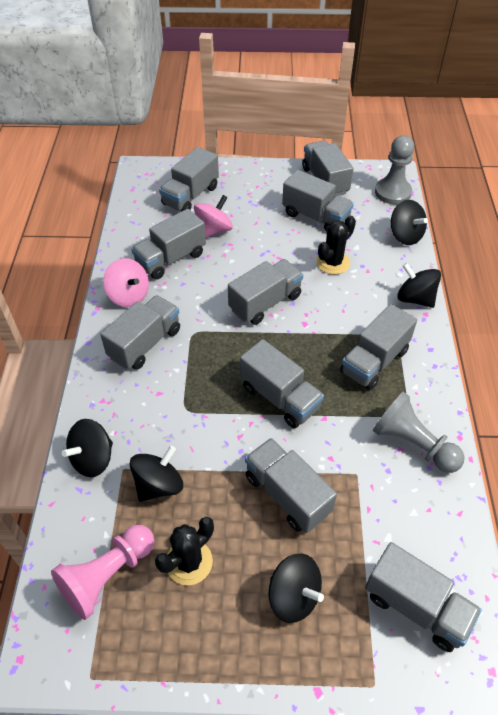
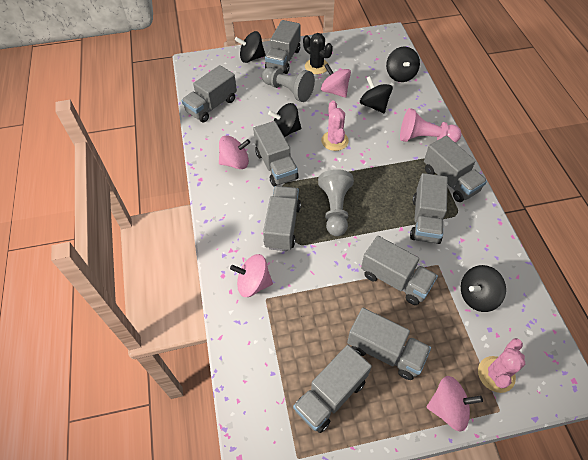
black cactus: 2 -> 1
grey truck: 10 -> 9
pink cactus: 0 -> 2
pink spinning top: 2 -> 4

